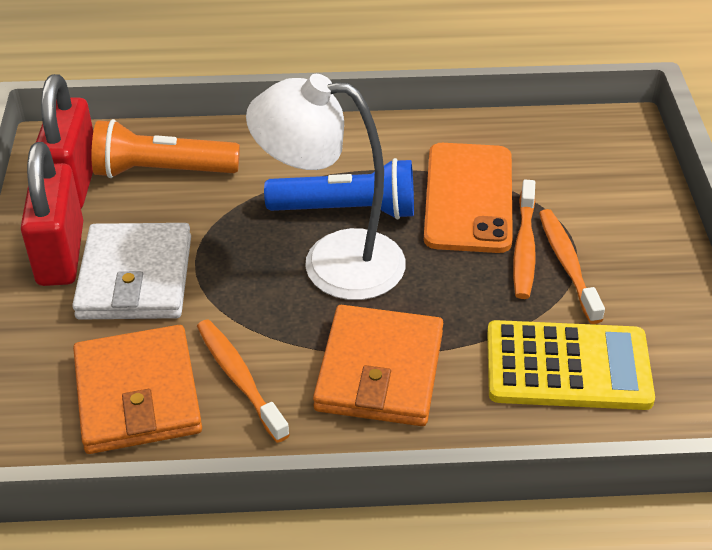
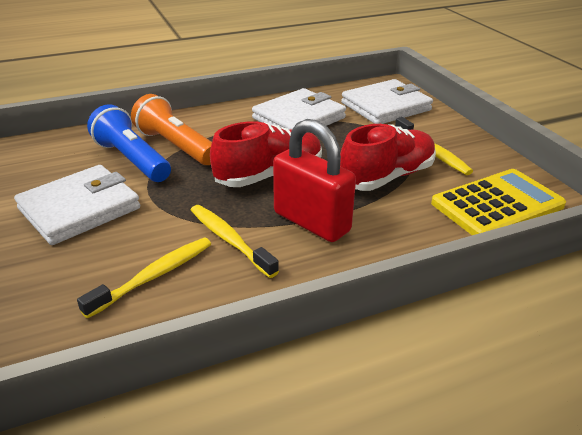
orange phone: 1 -> 0
orange toothbrush: 3 -> 0
orange wallet: 2 -> 0
red padlock: 2 -> 1
red shoe: 0 -> 2
white lamp: 1 -> 0
white wallet: 1 -> 3
yellow toothbrush: 0 -> 3

